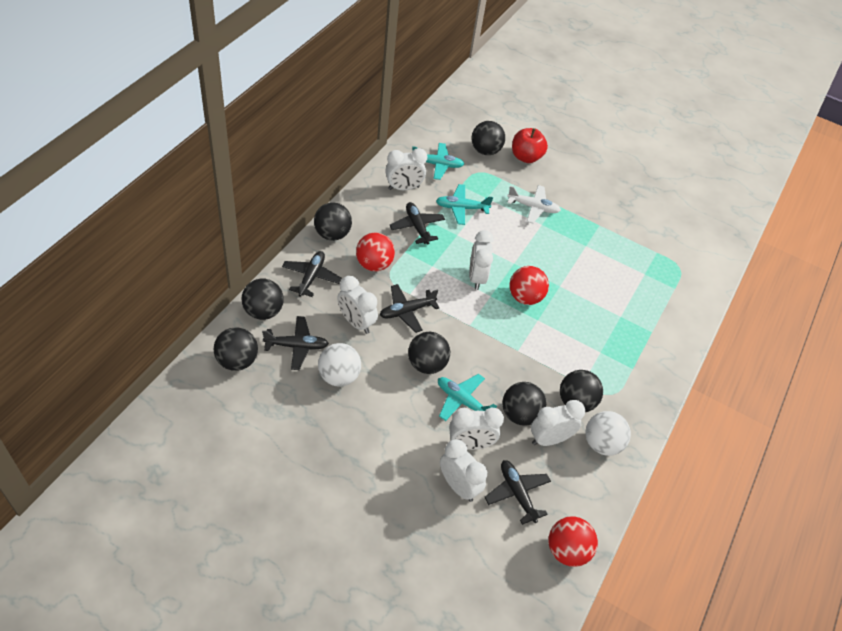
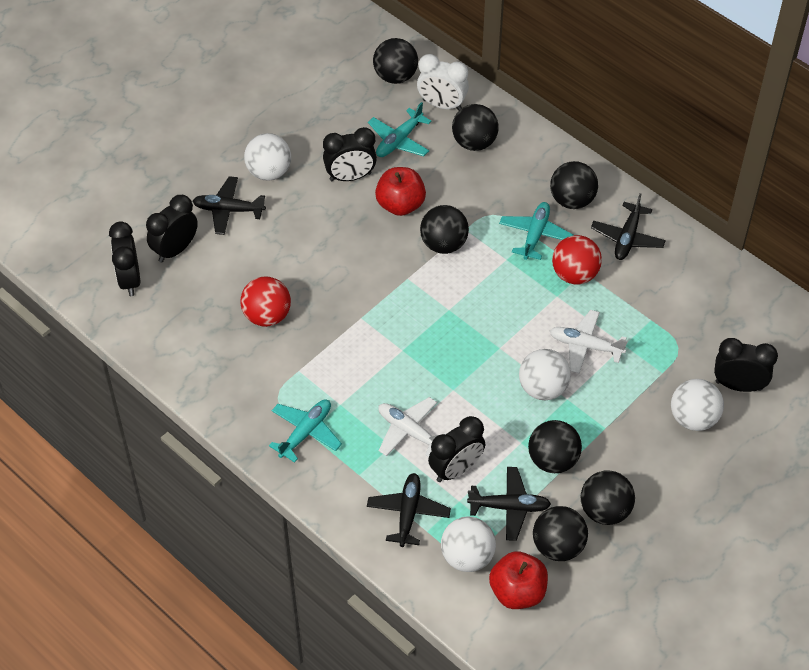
black clock: 0 -> 5
black plane: 5 -> 4
red apple: 1 -> 2
red ball: 3 -> 2
white ball: 2 -> 4
white clock: 6 -> 1
white plane: 1 -> 2

